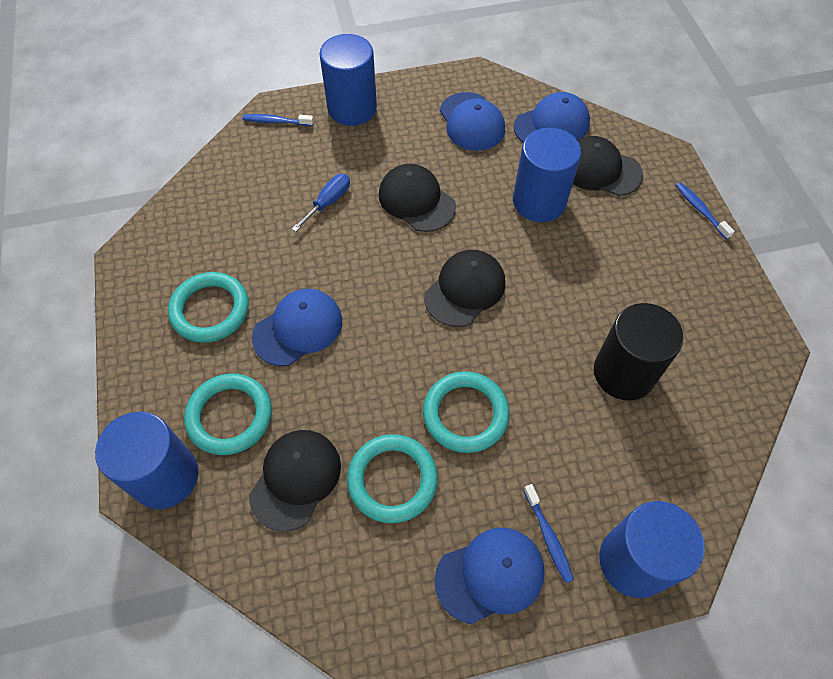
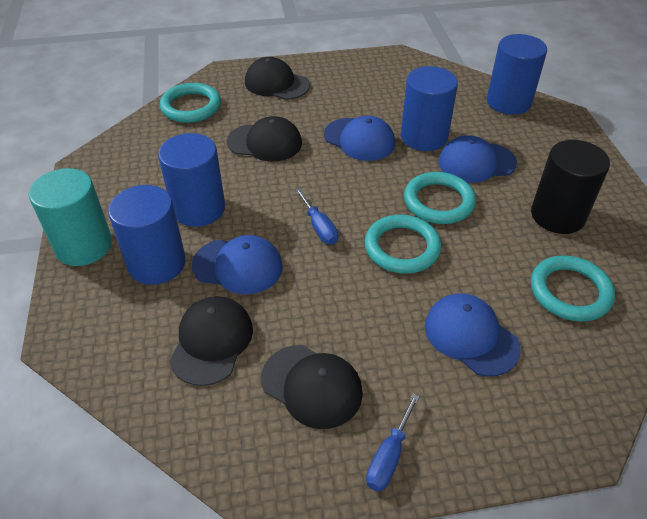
blue screwdriver: 1 -> 2
blue toothbrush: 3 -> 0
turquoise cylinder: 0 -> 1

